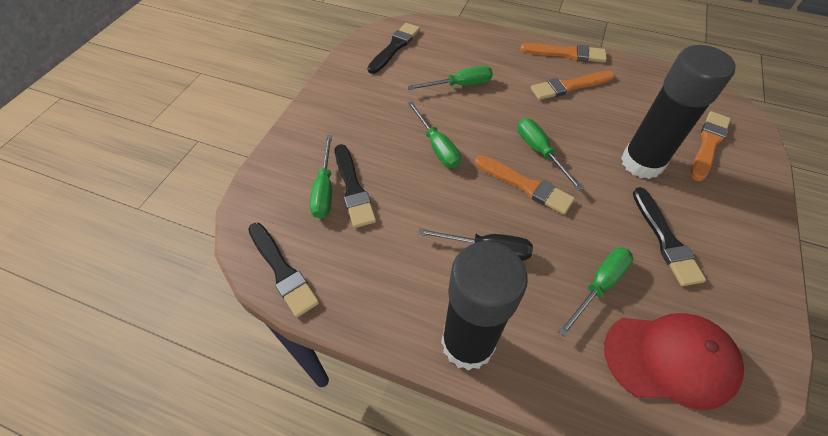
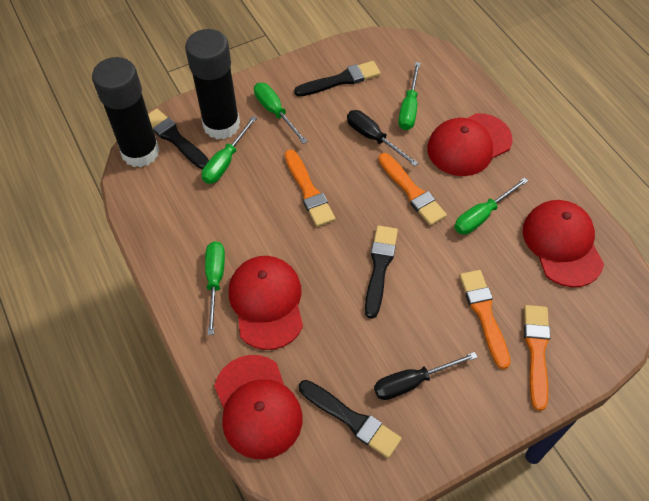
black screwdriver: 1 -> 2
red cap: 1 -> 4

